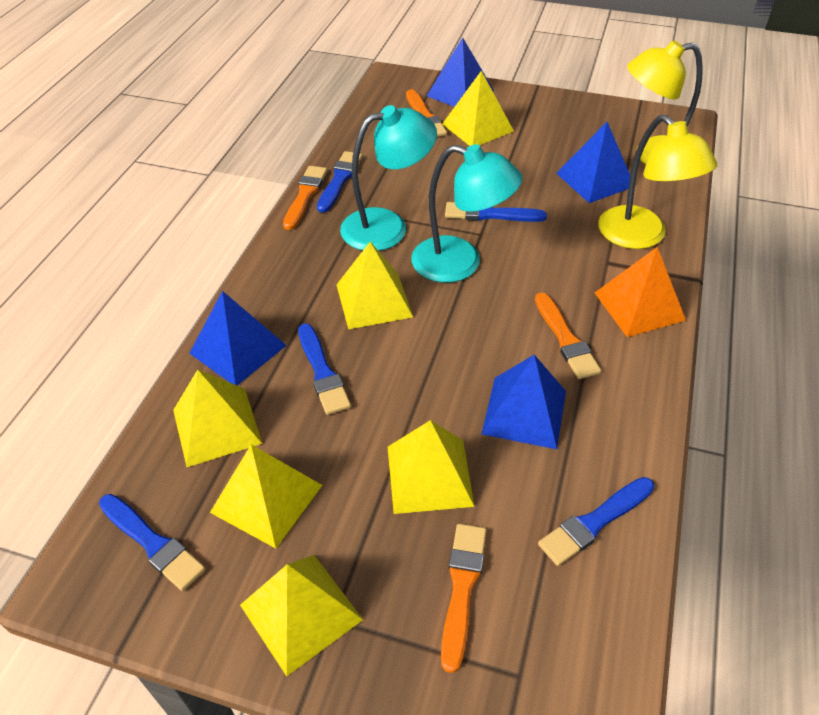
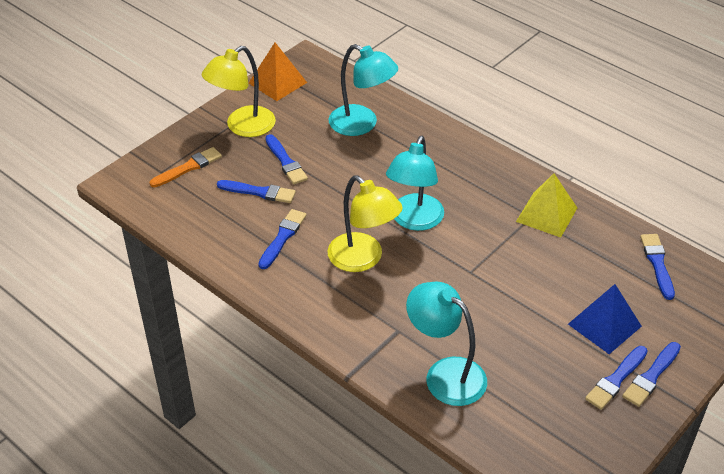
blue brush: 5 -> 6
blue pyramid: 4 -> 1
orange brush: 4 -> 1
turquoise lamp: 2 -> 3
yellow pyramid: 6 -> 1

